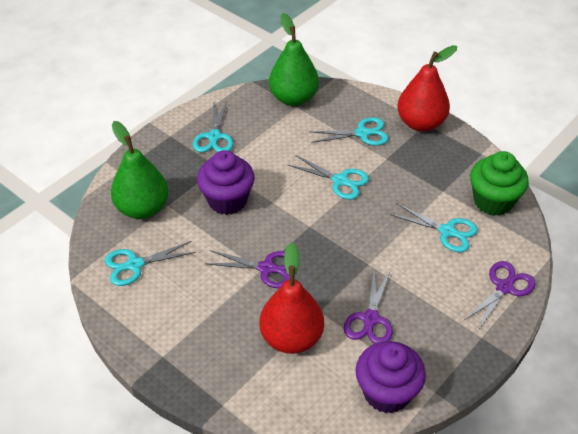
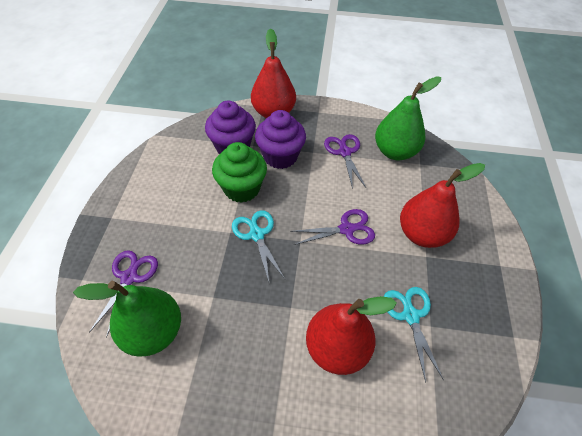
red pear: 2 -> 3
turquoise scissors: 5 -> 2

